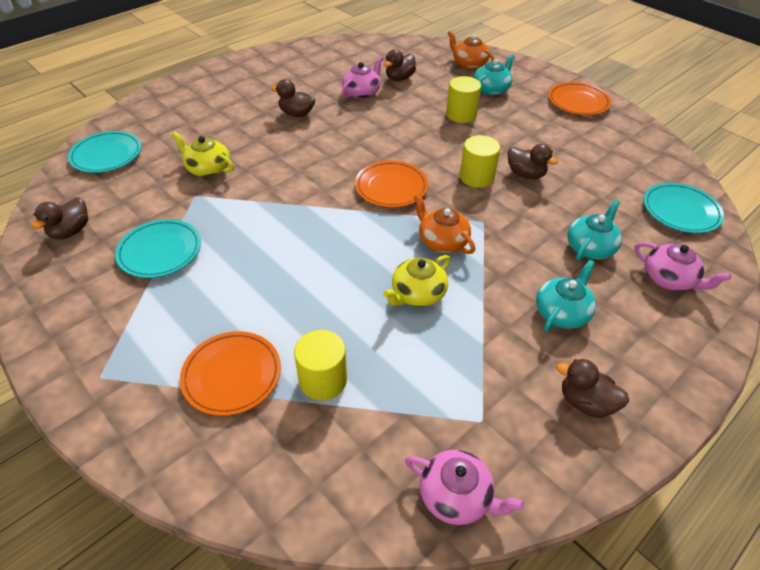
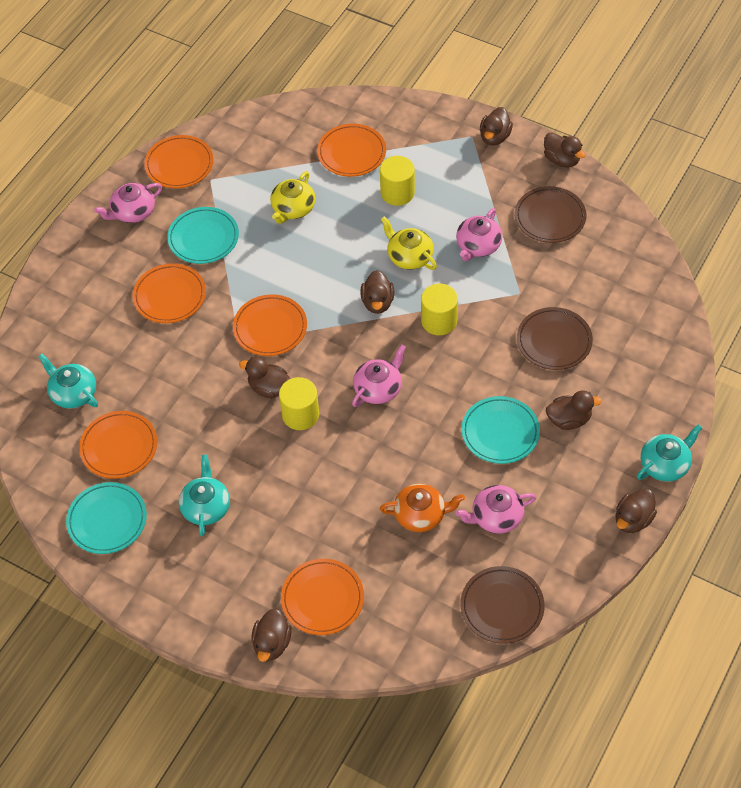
brown duck: 5 -> 7
brown plate: 0 -> 3
orange plate: 3 -> 6
orange teapot: 2 -> 1
pink teapot: 3 -> 4

